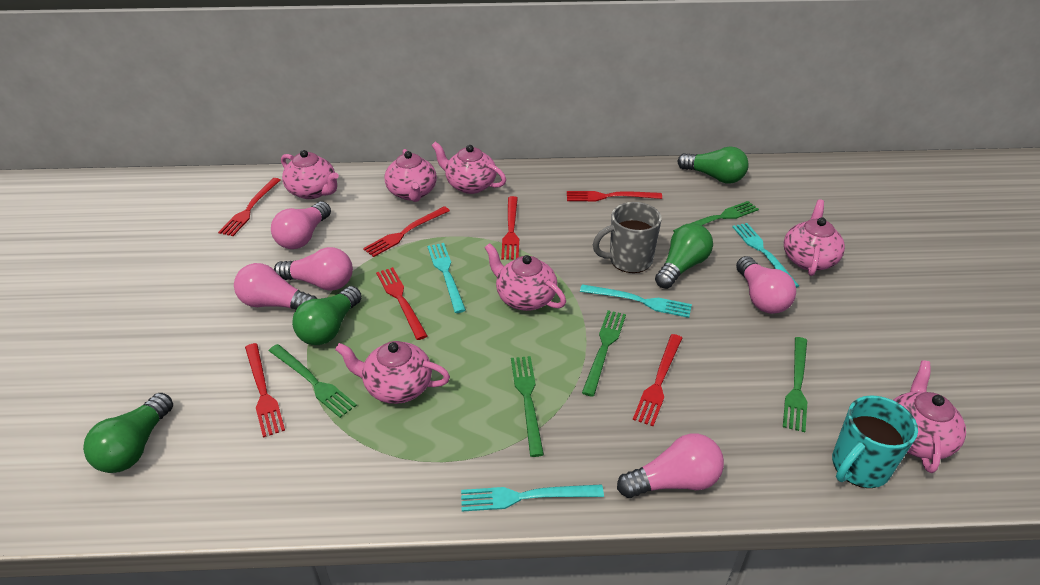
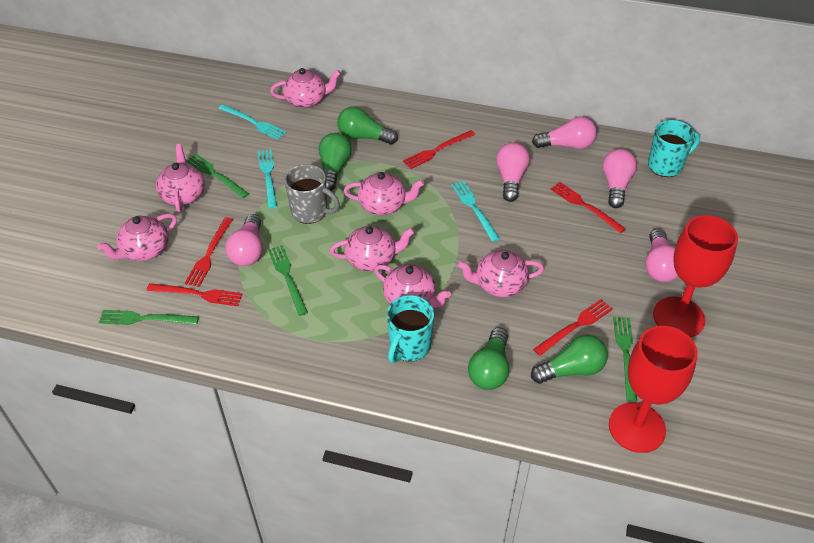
green fork: 5 -> 4
red fork: 7 -> 5
red goblet: 0 -> 2
turquoise fork: 4 -> 3
turquoise mug: 1 -> 2

